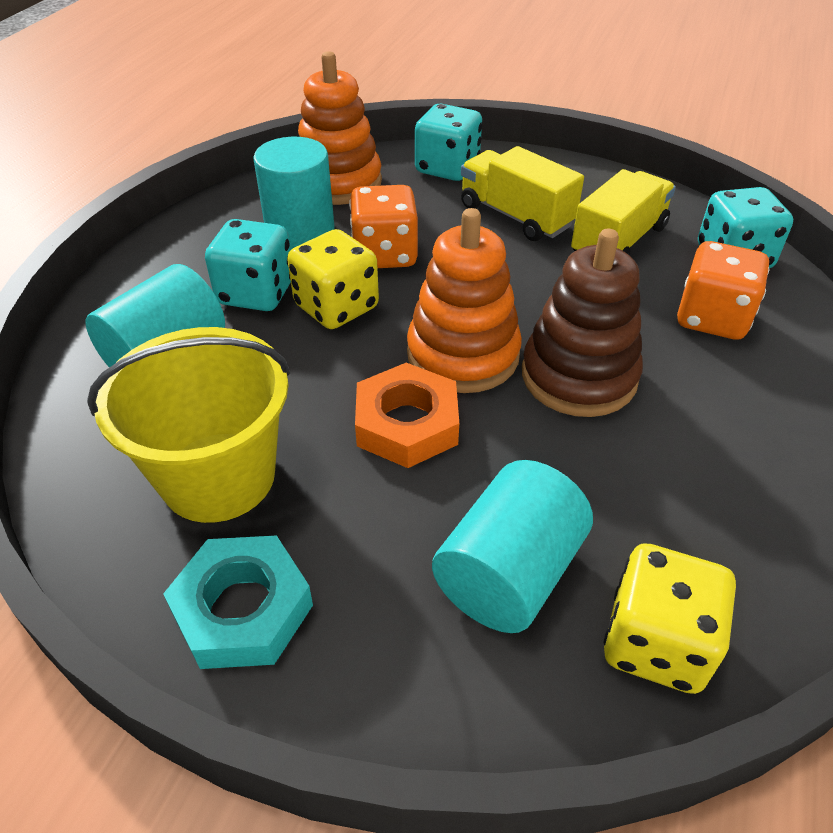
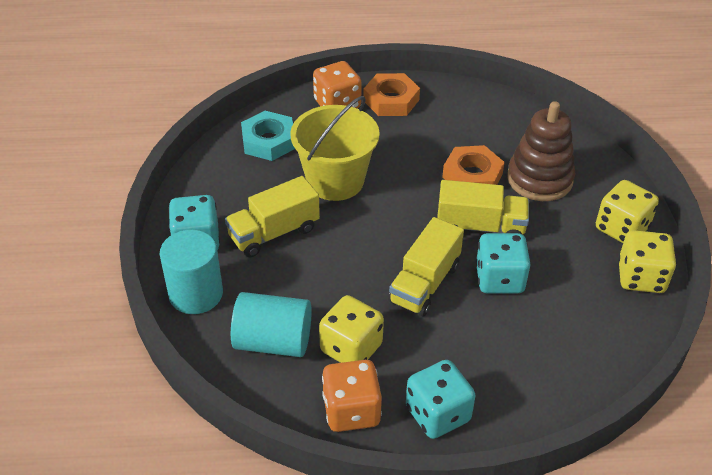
orange nut: 1 -> 2
orange stacking toy: 2 -> 0
turquoise cylinder: 3 -> 2
yellow dice: 2 -> 3
yellow truck: 2 -> 3

